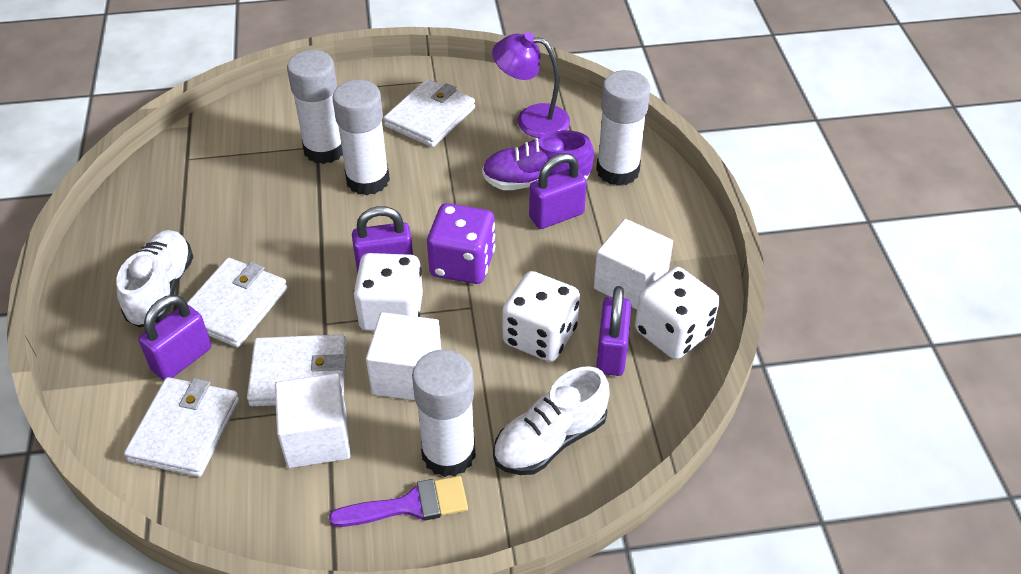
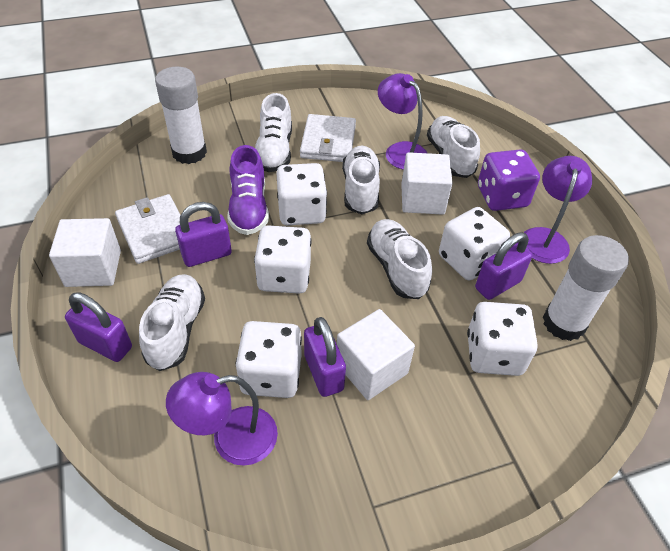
purple brush: 1 -> 0
purple lamp: 1 -> 3
white dice: 3 -> 5
white glue stick: 4 -> 2
white shoe: 2 -> 5
white wallet: 4 -> 2

